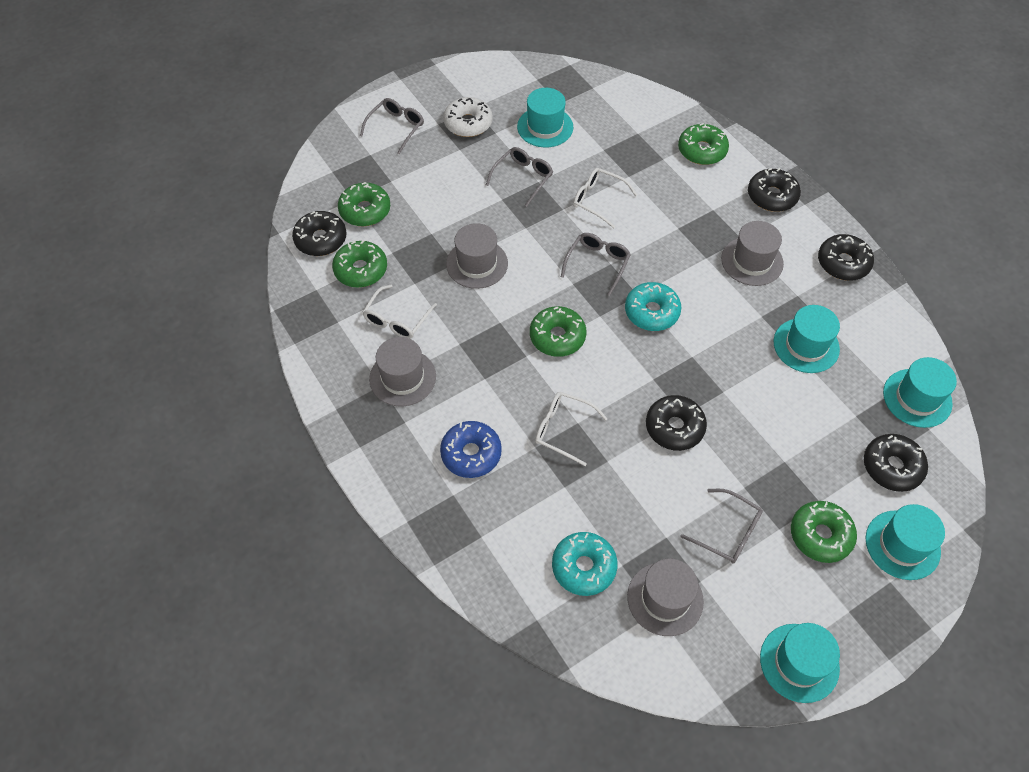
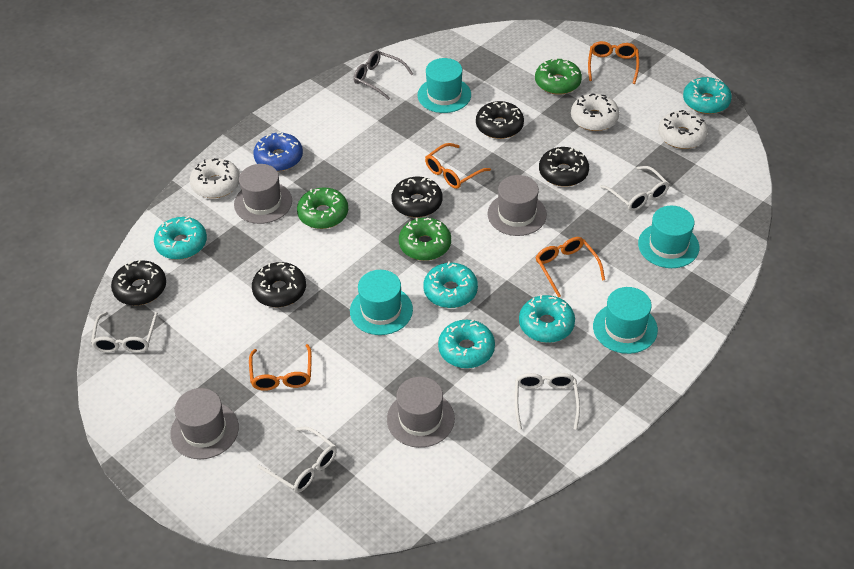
green donut: 5 -> 3
grey glasses: 4 -> 1
orange glasses: 0 -> 4
turquoise donut: 2 -> 5
turquoise hat: 5 -> 4
white donut: 1 -> 3
white glasses: 3 -> 4

